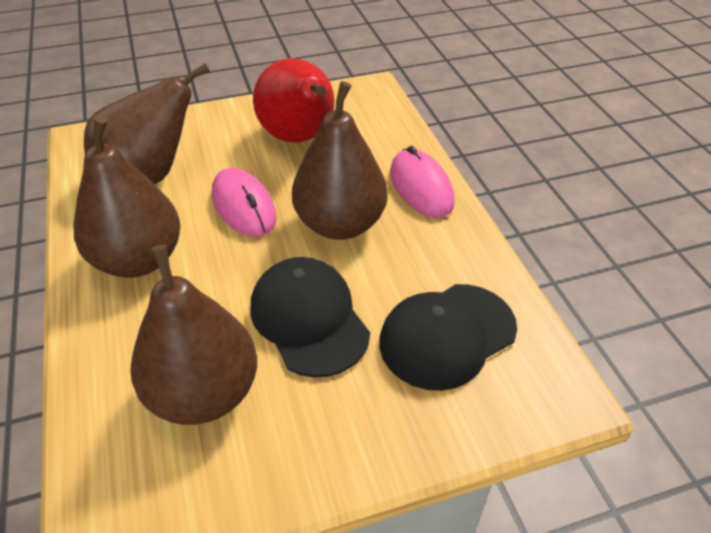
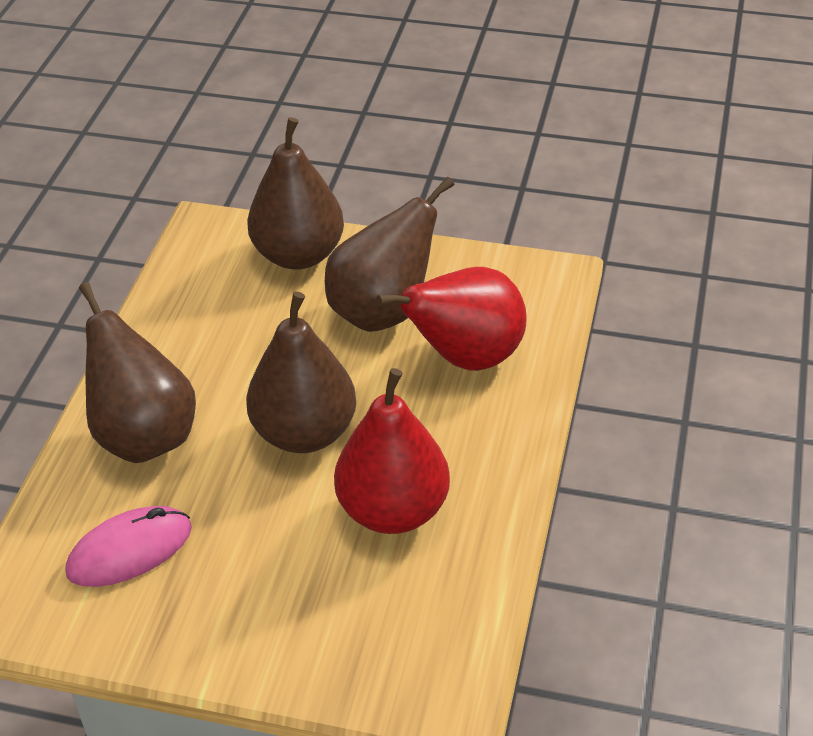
black cap: 2 -> 0
pink mouse: 2 -> 1
red pear: 1 -> 2

